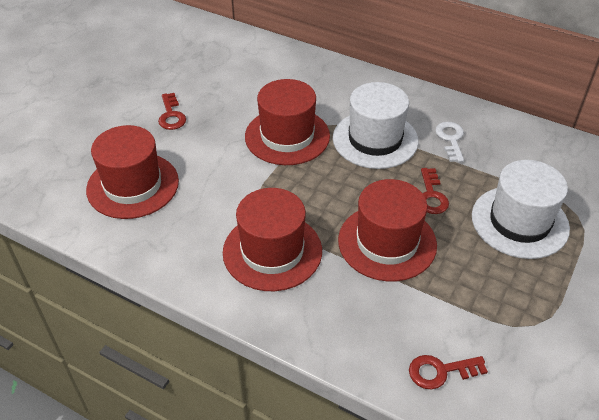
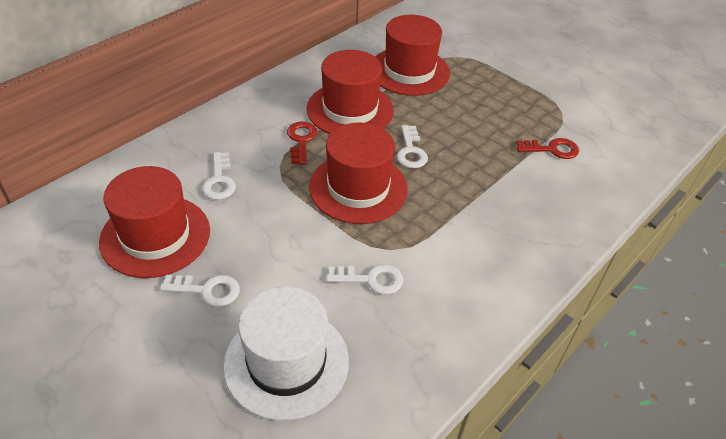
red key: 3 -> 2
white hat: 2 -> 1
white key: 1 -> 4

